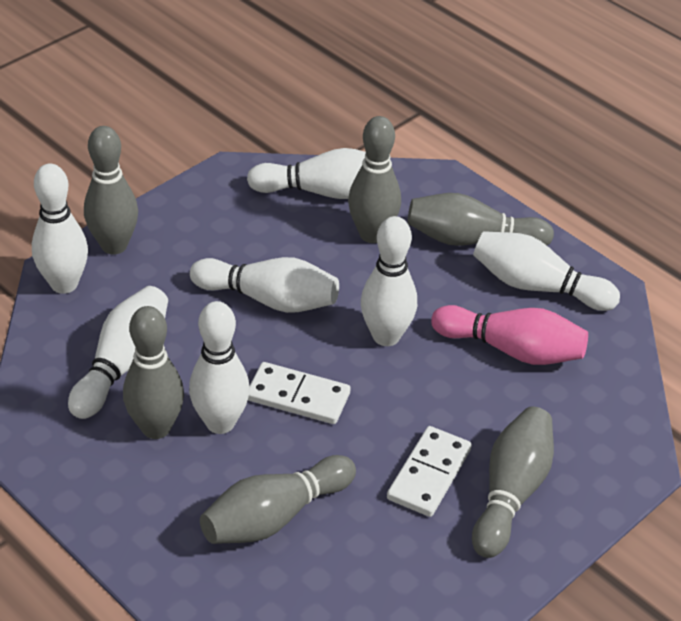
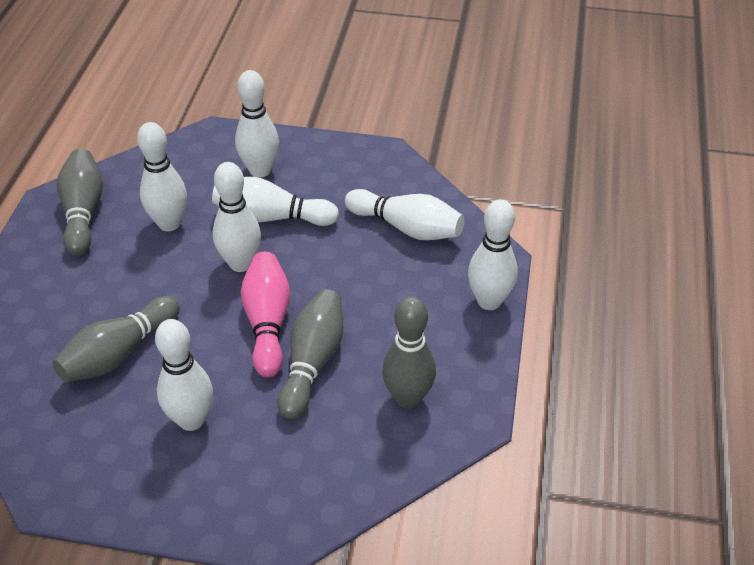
grey bowling pin: 6 -> 4
white domino: 2 -> 0

